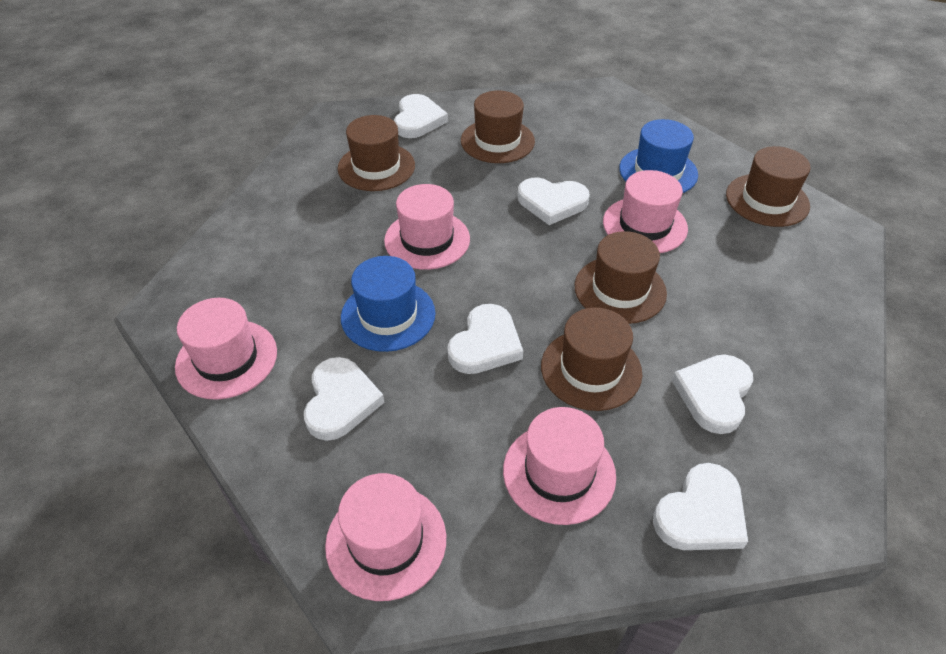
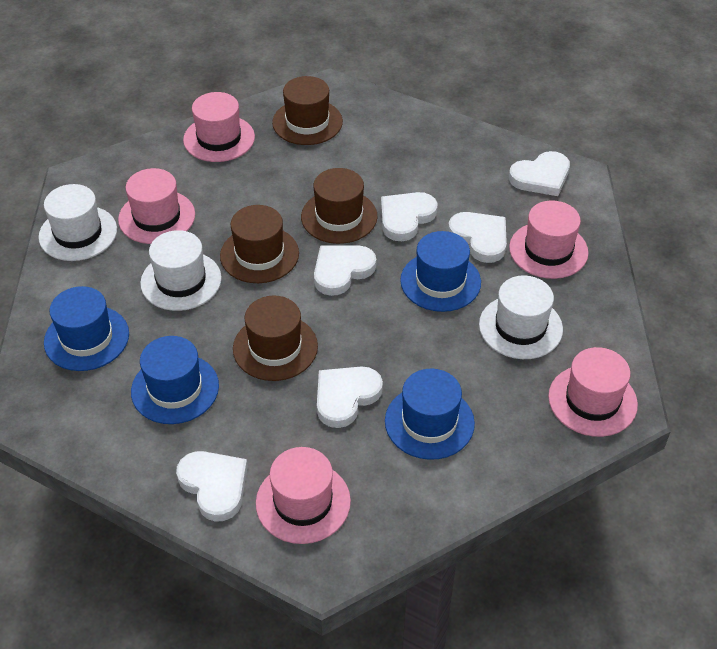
blue hat: 2 -> 4
brown hat: 5 -> 4
white hat: 0 -> 3

